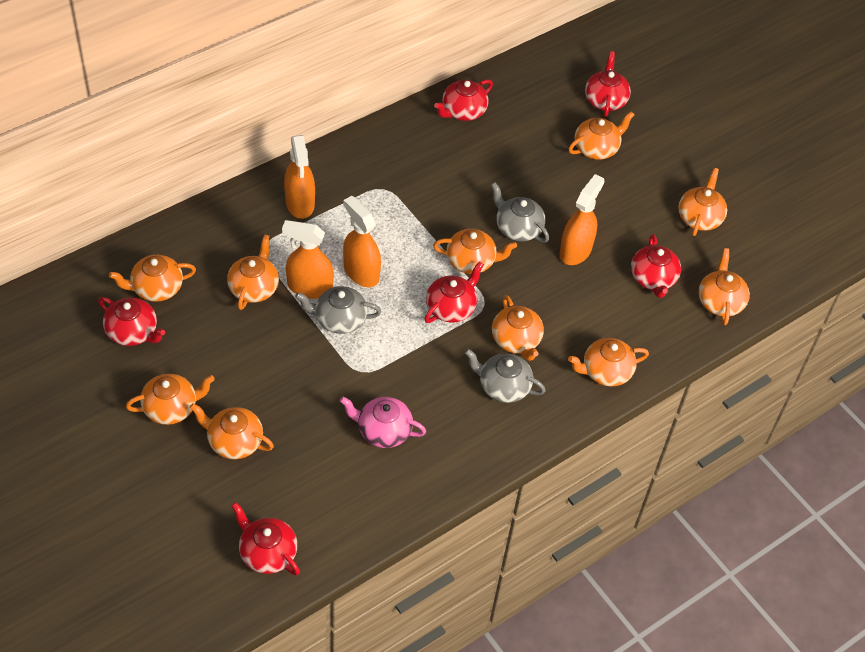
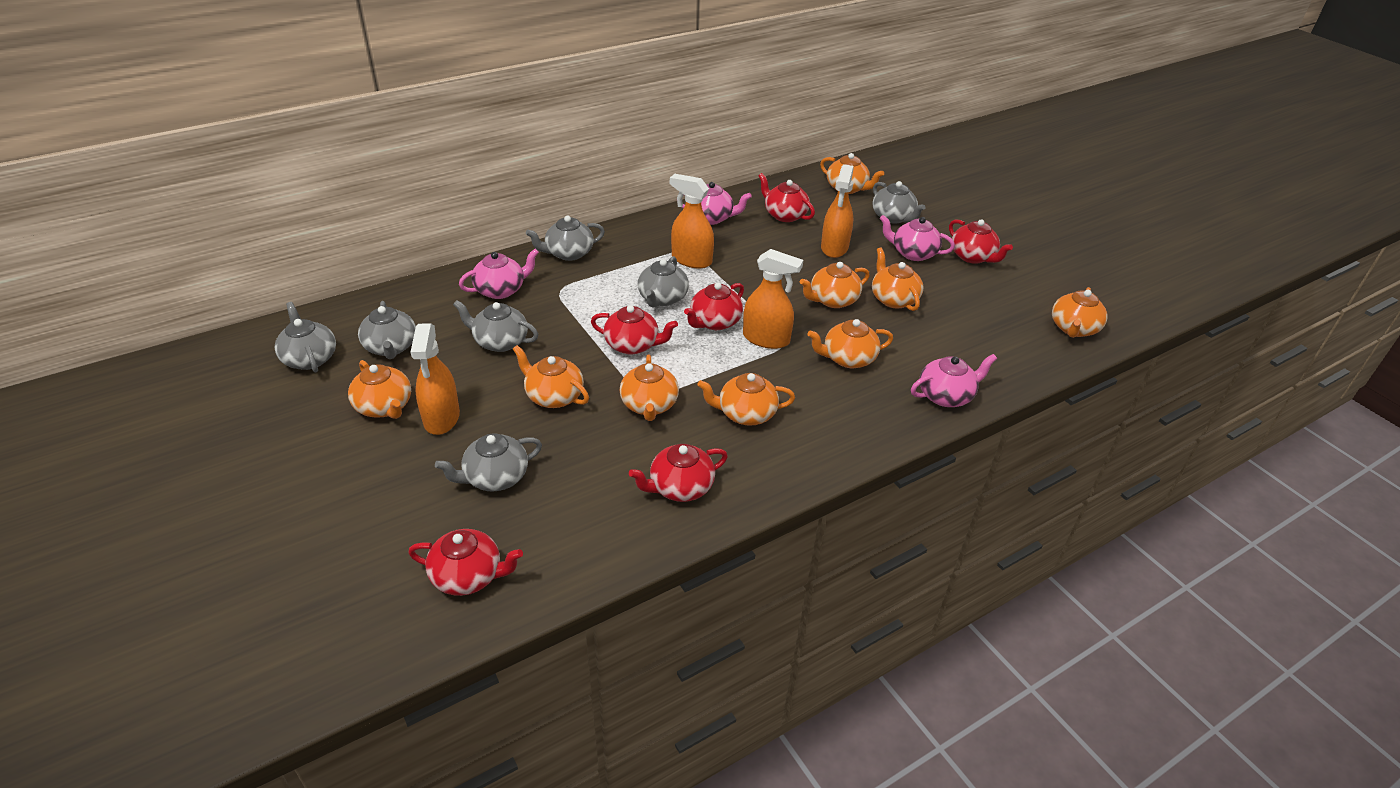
grey teapot: 3 -> 7
orange teapot: 10 -> 9
pink teapot: 1 -> 4

